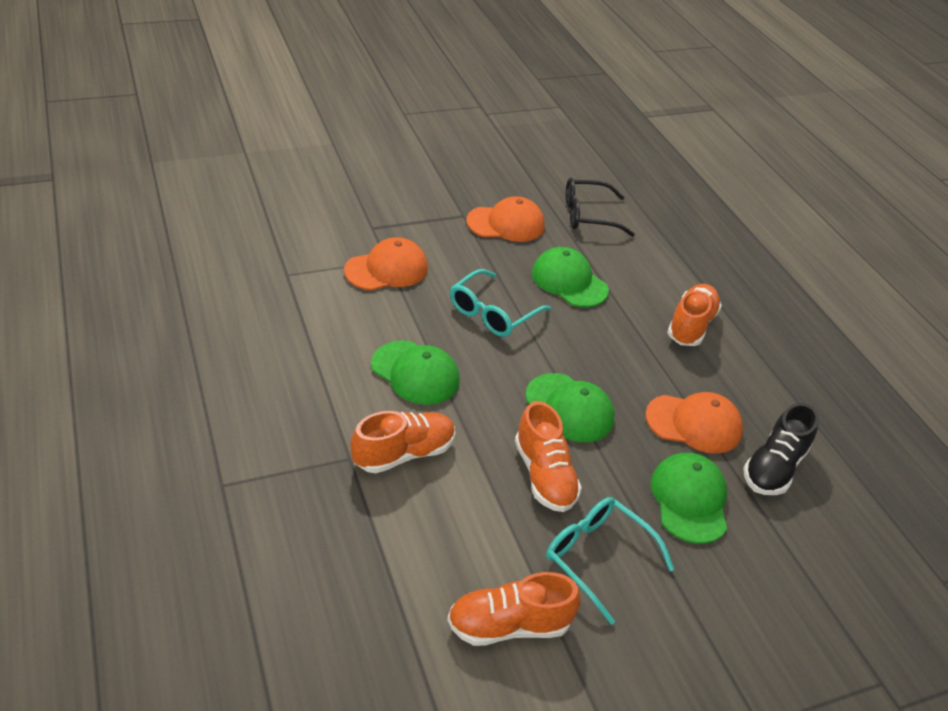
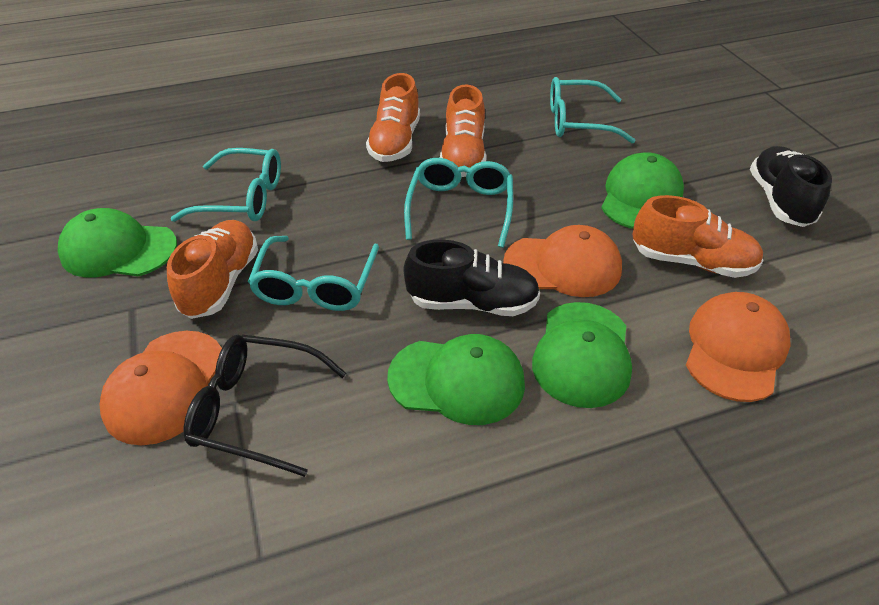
black shoe: 1 -> 2
turquoise glasses: 2 -> 4

